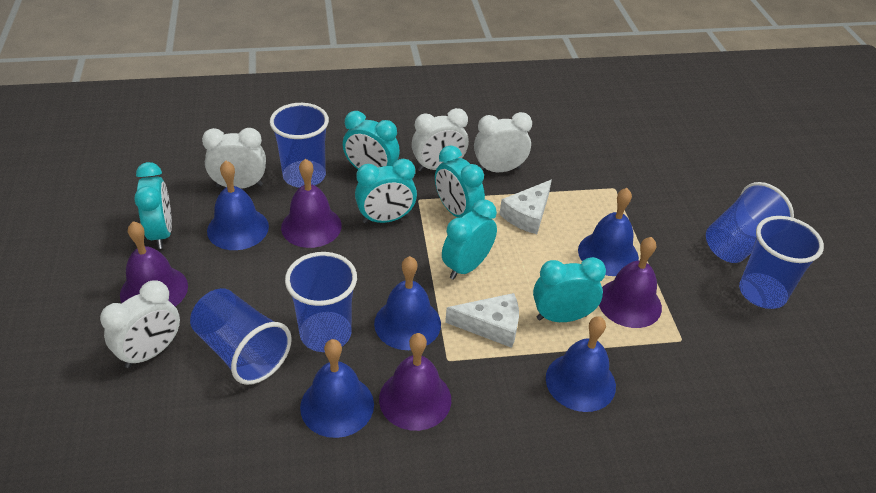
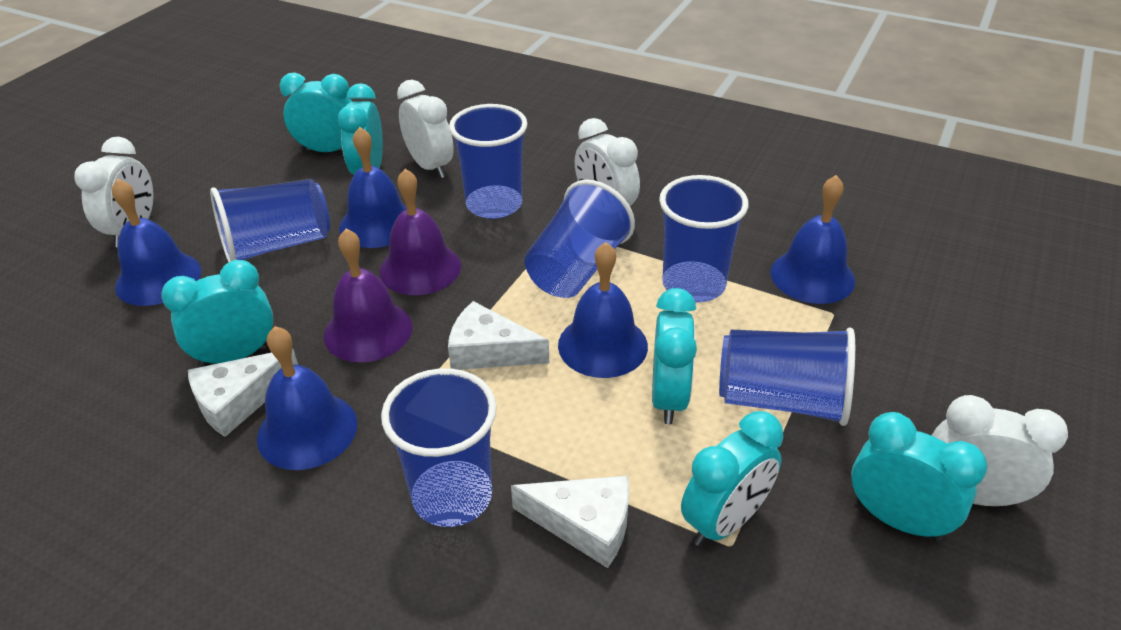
blue cup: 5 -> 6
purple bell: 4 -> 2
white cheese: 2 -> 3

